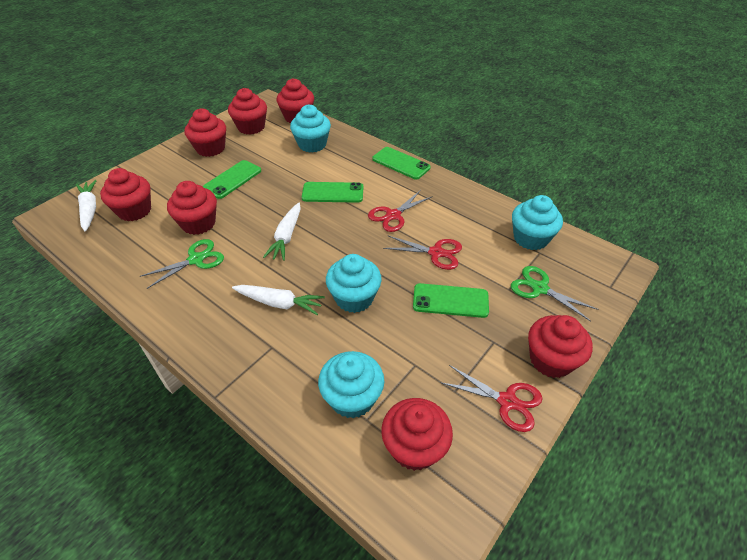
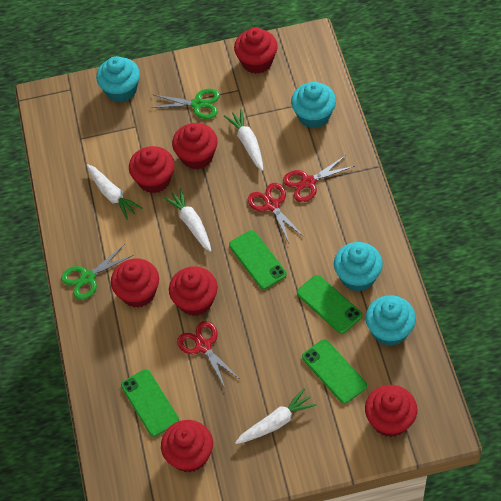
white carrot: 3 -> 4

